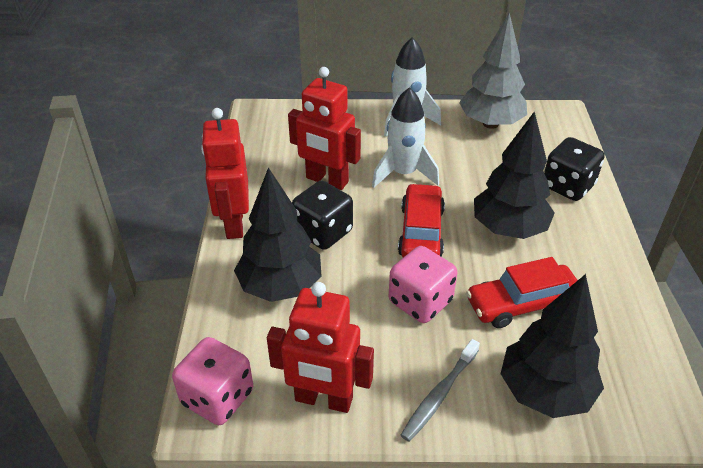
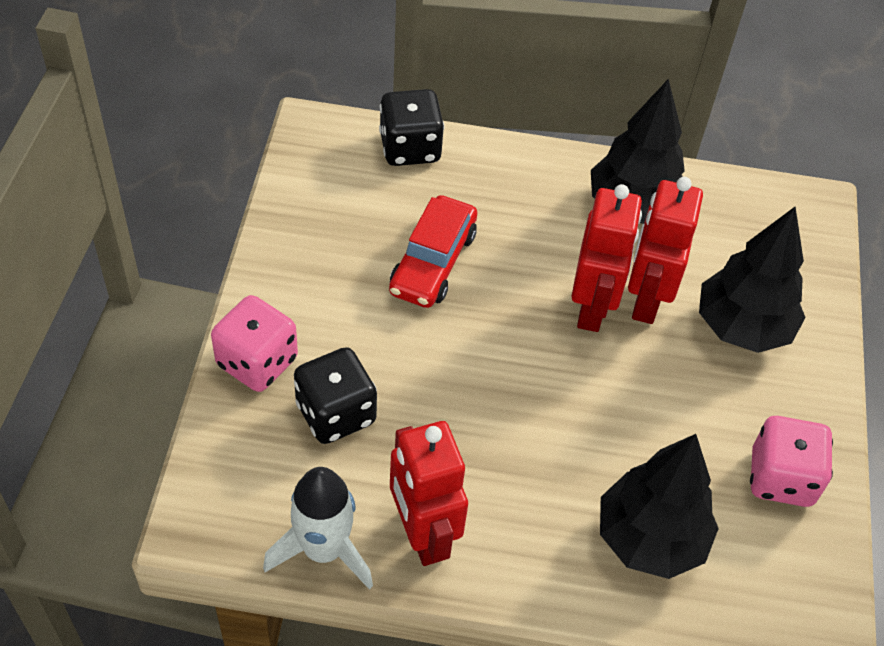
grey toothbrush: 1 -> 0
grey tree: 1 -> 0
red car: 2 -> 1
white rocket: 2 -> 1

